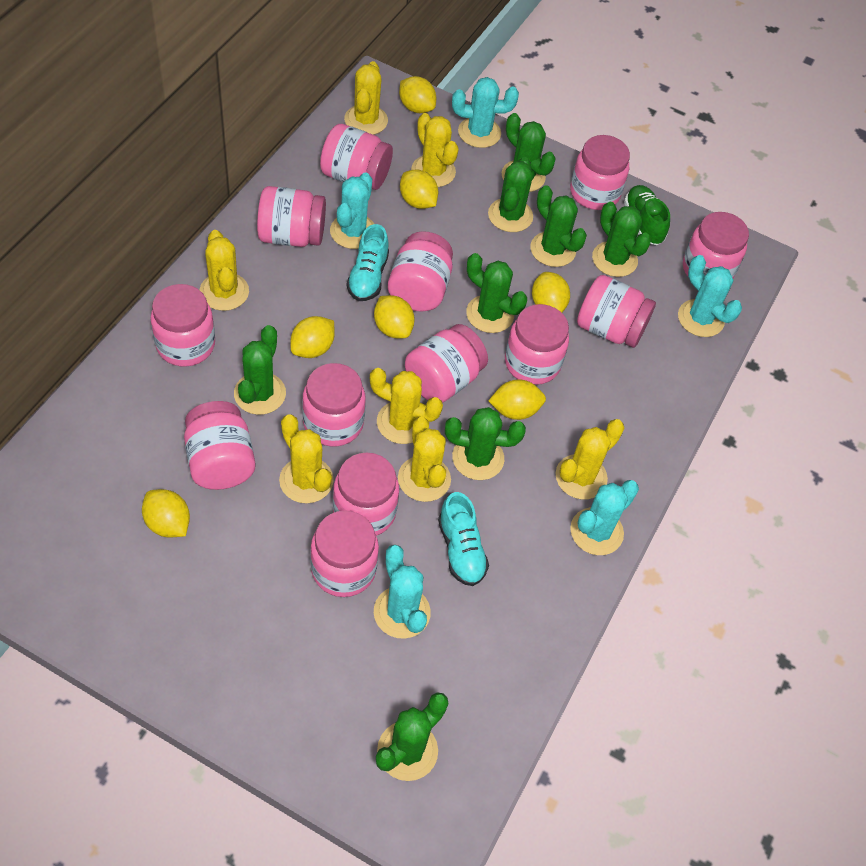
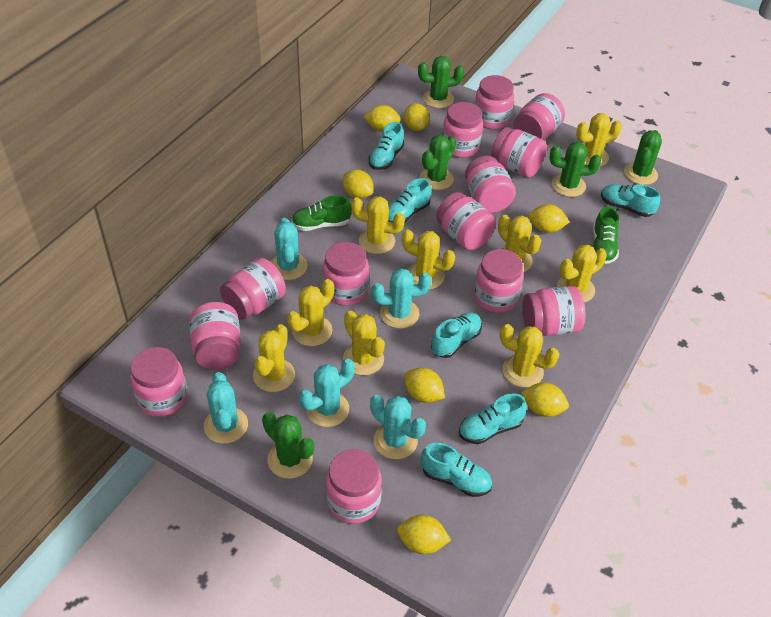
green cactus: 8 -> 5
green shoe: 1 -> 2
turquoise shoe: 2 -> 6
yellow cactus: 7 -> 9

